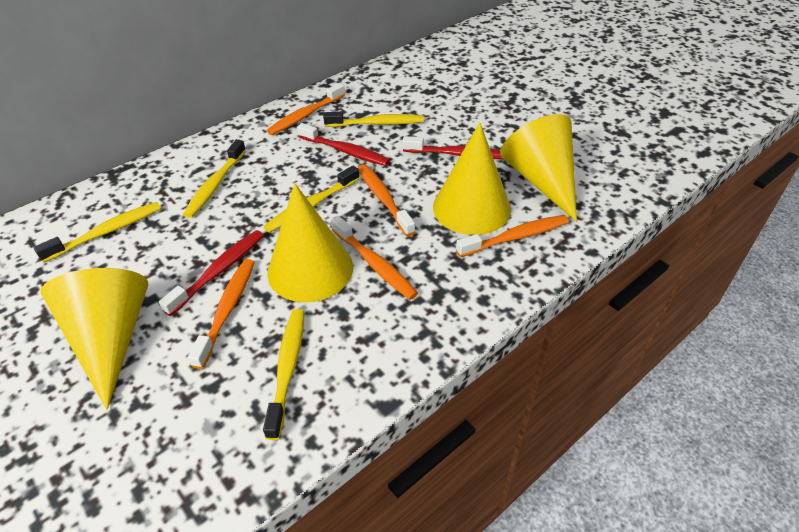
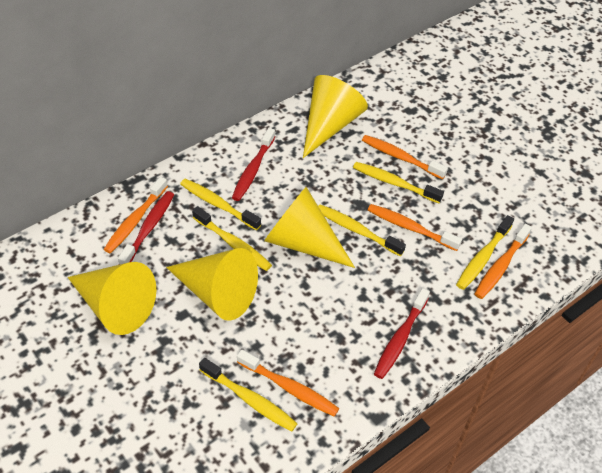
yellow toothbrush: 5 -> 6

